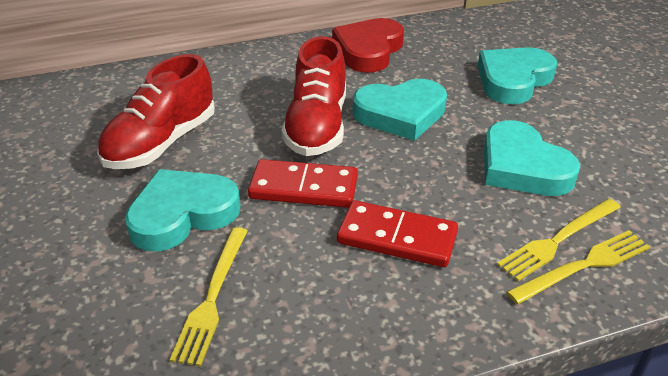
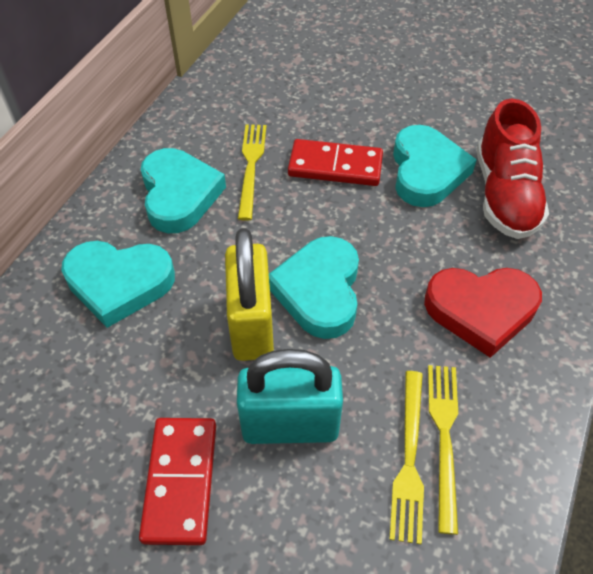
red shoe: 2 -> 1
turquoise padlock: 0 -> 1
yellow padlock: 0 -> 1

